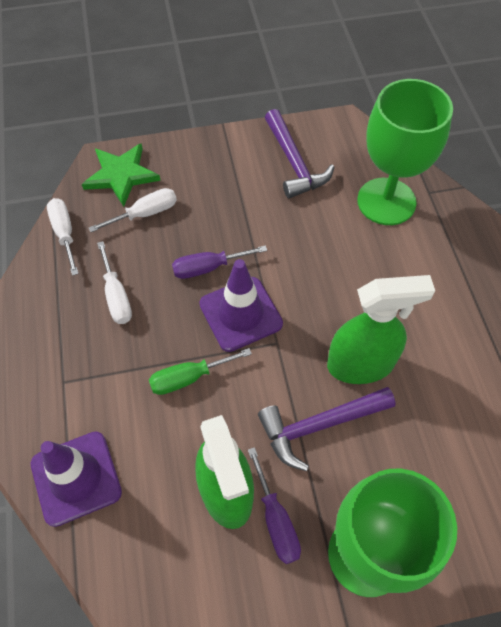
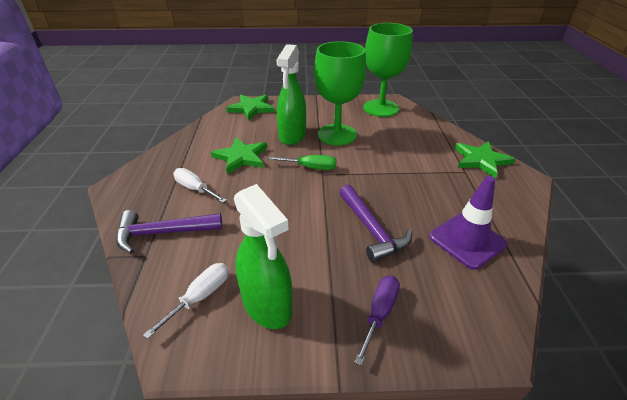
green star: 1 -> 3
purple screwdriver: 2 -> 1
purple traffic cone: 2 -> 1
white screwdriver: 3 -> 2

